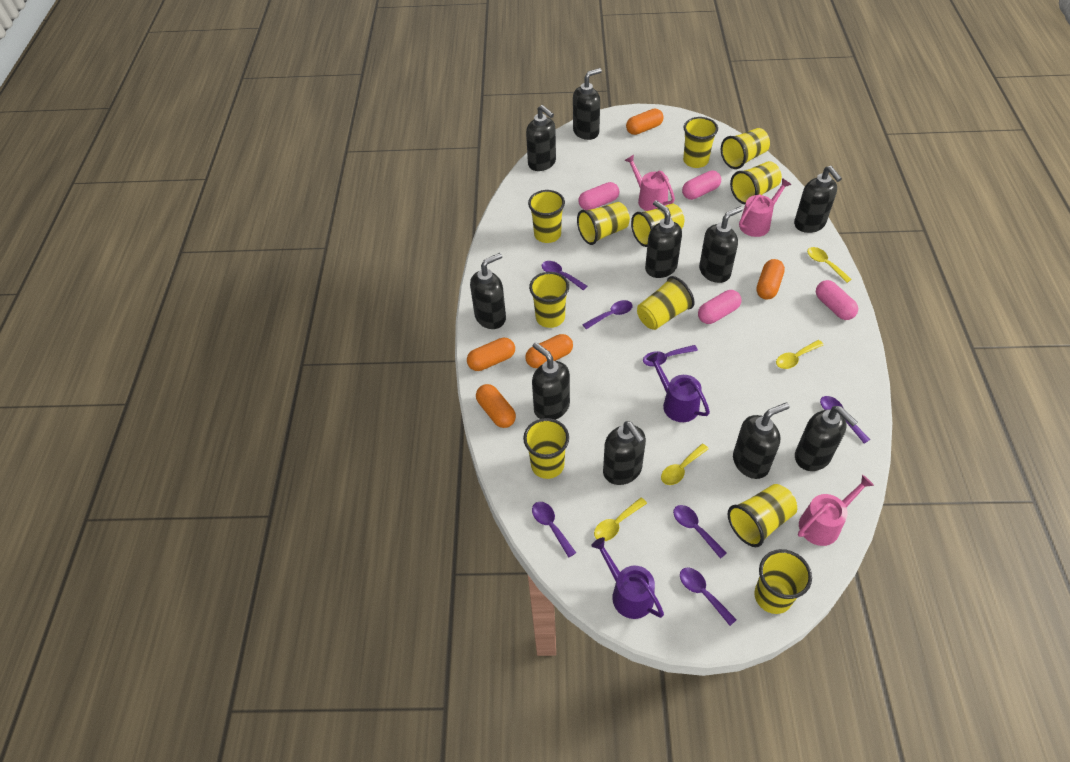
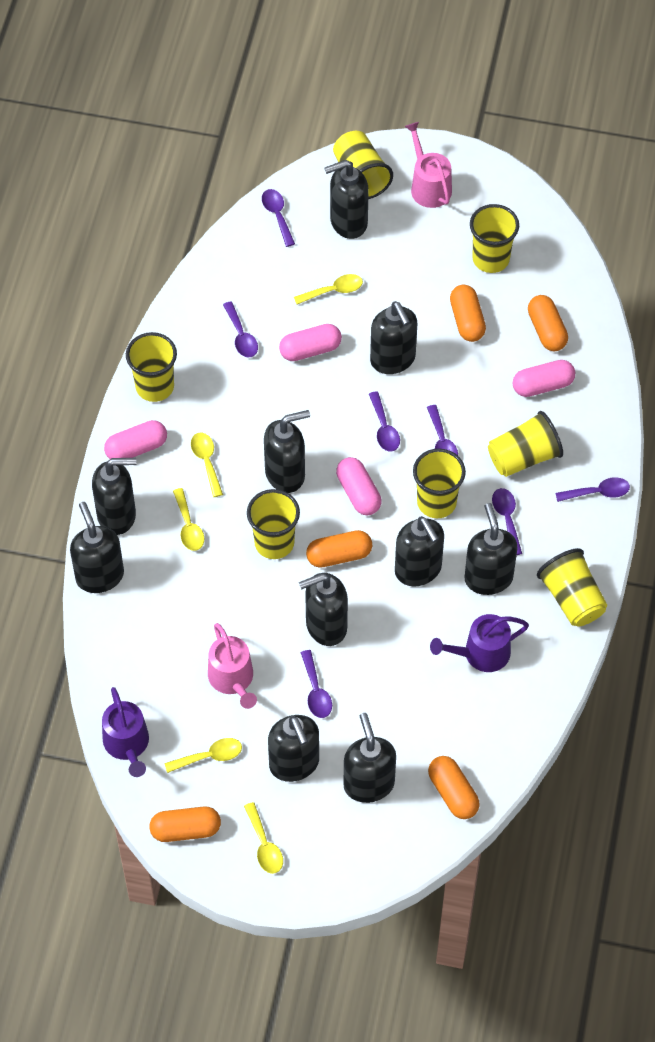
pink watering can: 3 -> 2
yellow cup: 11 -> 7
yellow spoon: 4 -> 5

